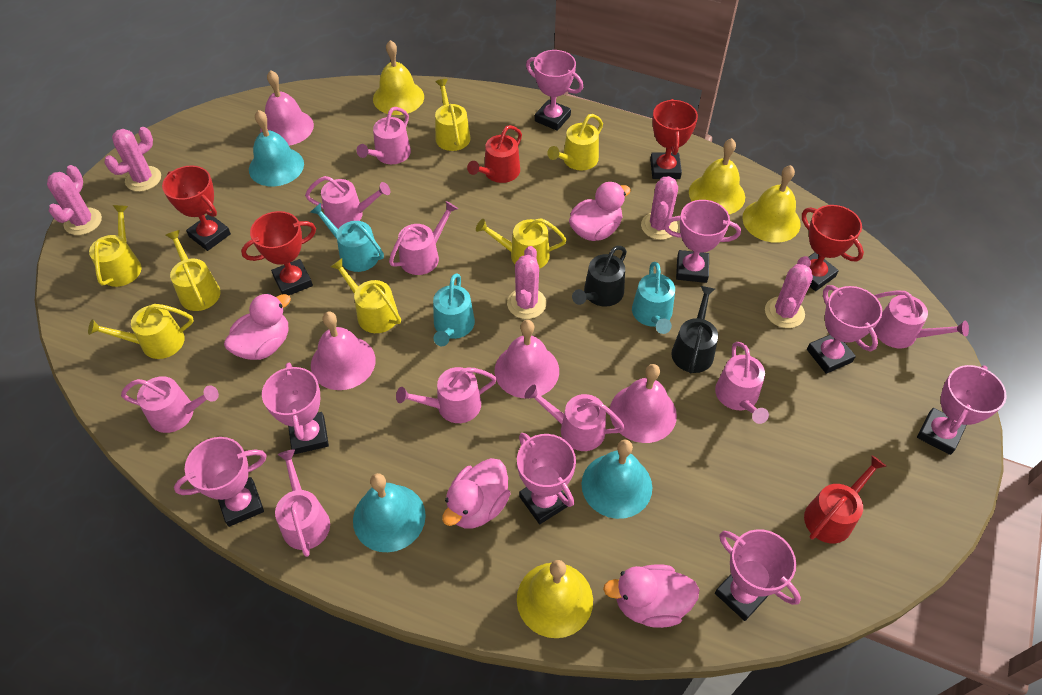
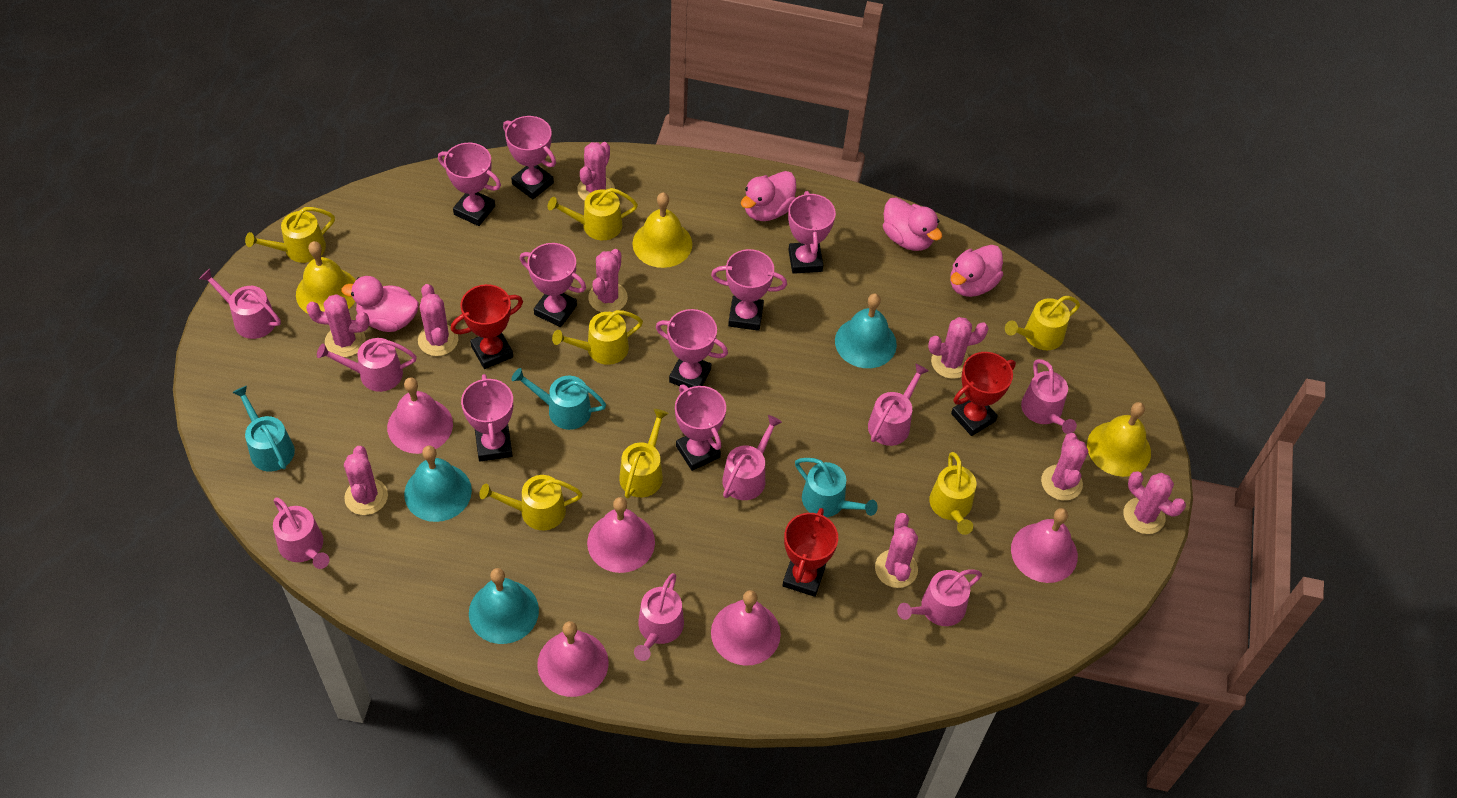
black watering can: 2 -> 0
pink bell: 4 -> 5
pink cactus: 5 -> 9
pink watering can: 9 -> 8
red trophy: 4 -> 3
red watering can: 2 -> 0
yellow bell: 4 -> 3

